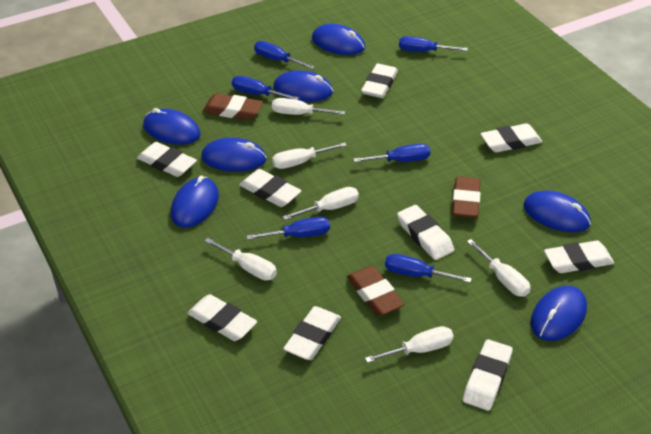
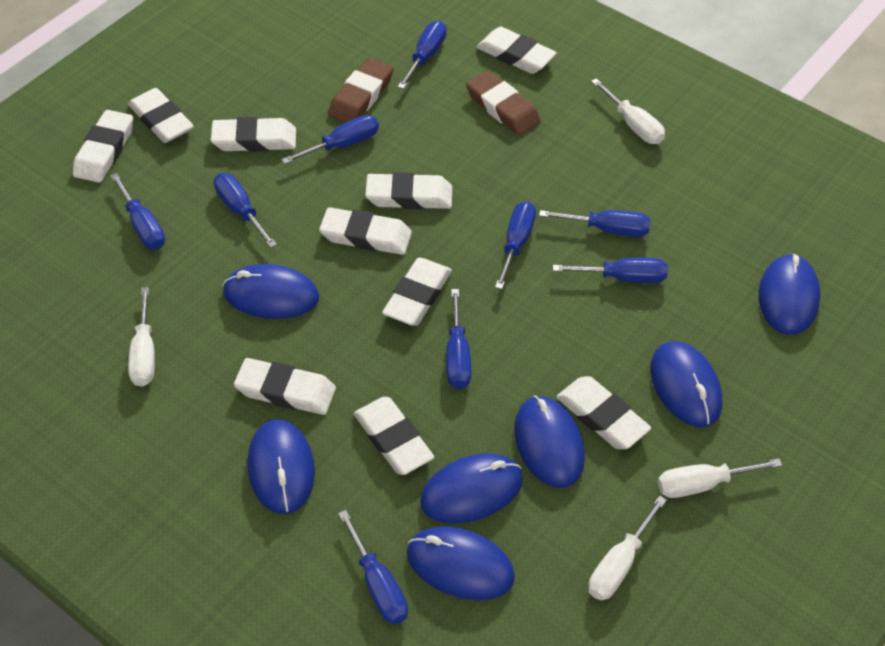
blue screwdriver: 6 -> 9
brown eraser: 3 -> 2
white eraser: 9 -> 10
white screwdriver: 6 -> 4

